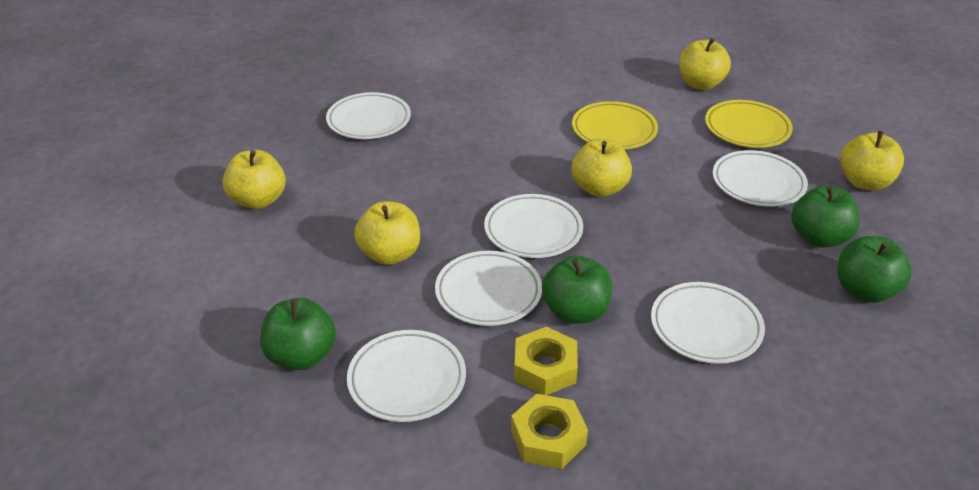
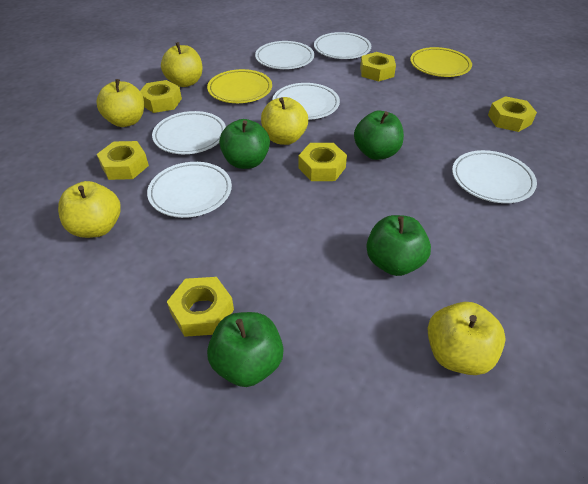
yellow nut: 2 -> 6

